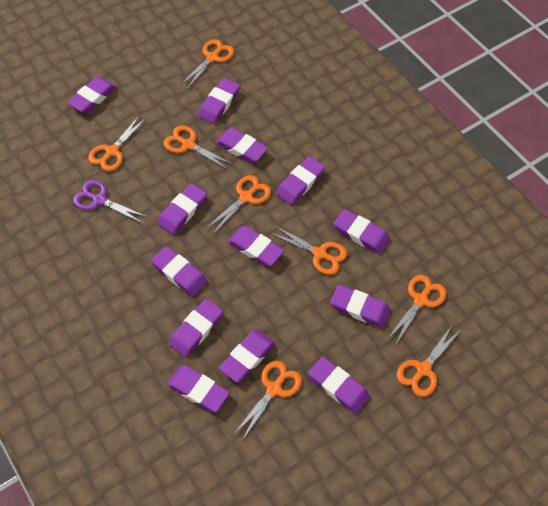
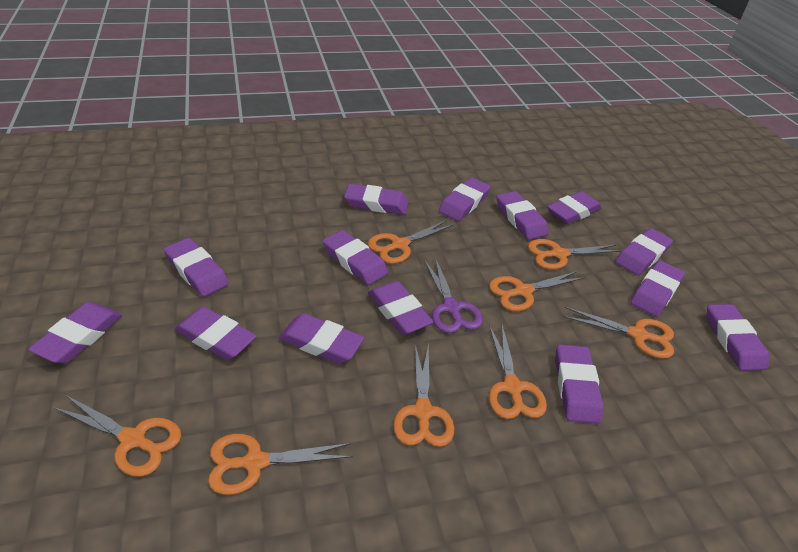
purple eraser: 13 -> 14

